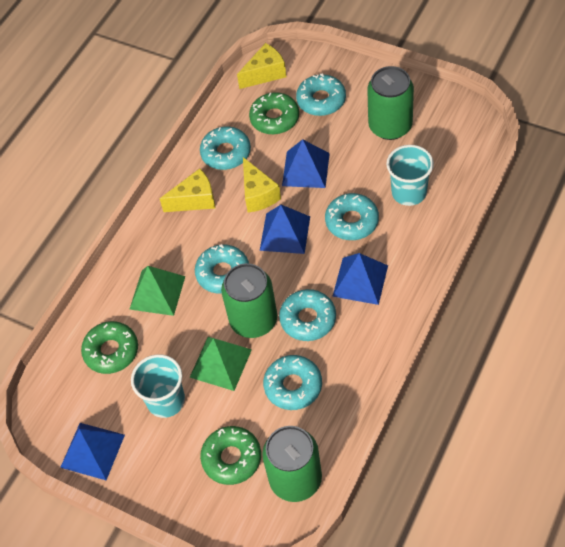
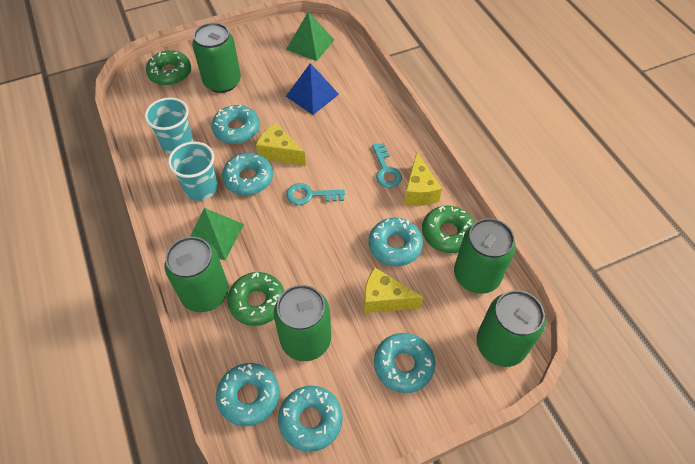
blue pyramid: 4 -> 1
green can: 3 -> 5
turquoise key: 0 -> 2

